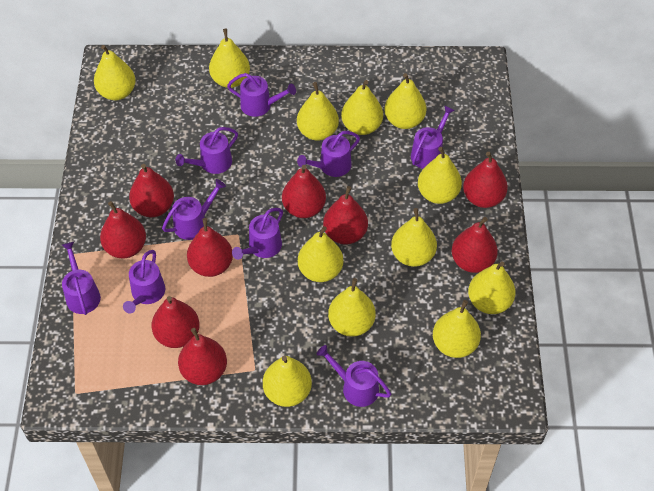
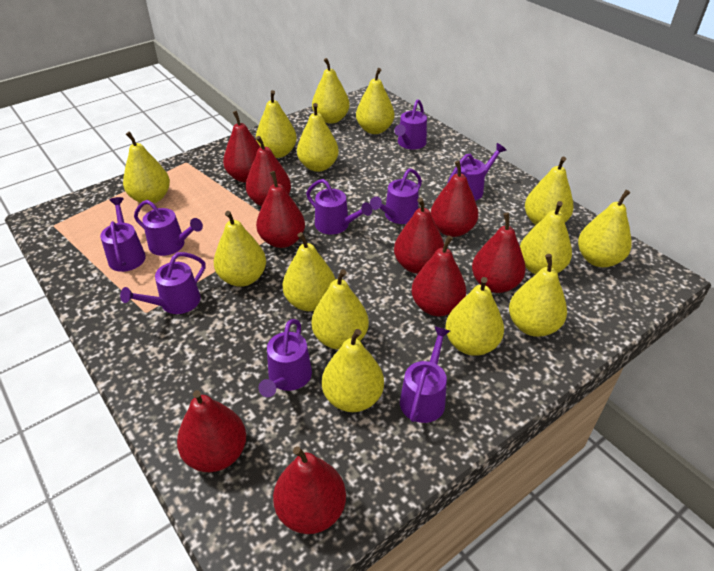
yellow pear: 12 -> 14

